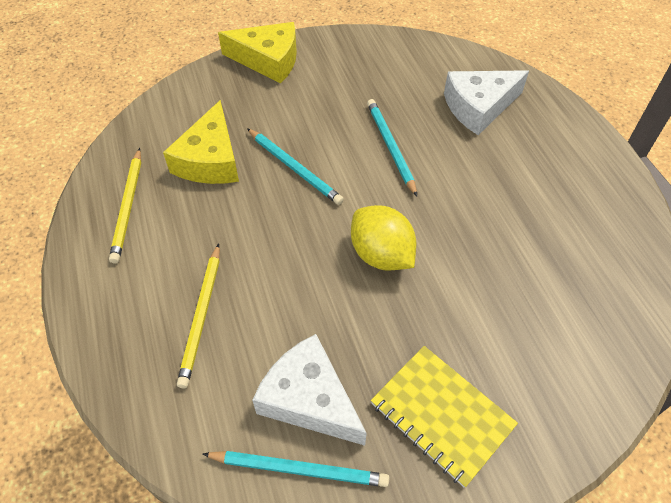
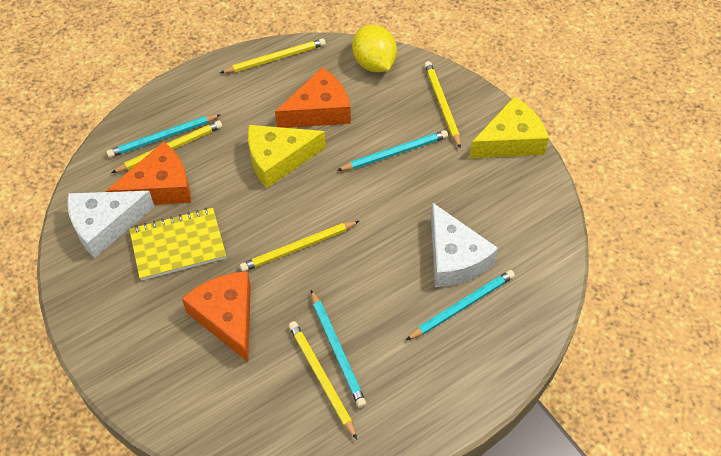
orange cheese: 0 -> 3
turquoise pencil: 3 -> 4
yellow pencil: 2 -> 5

